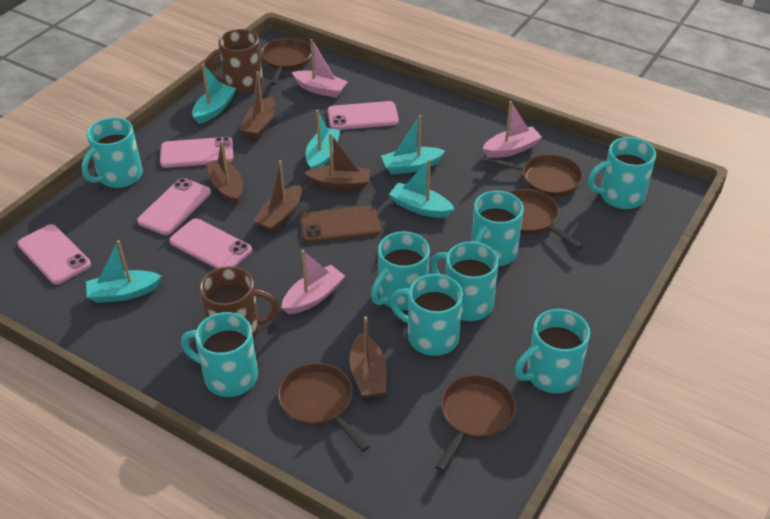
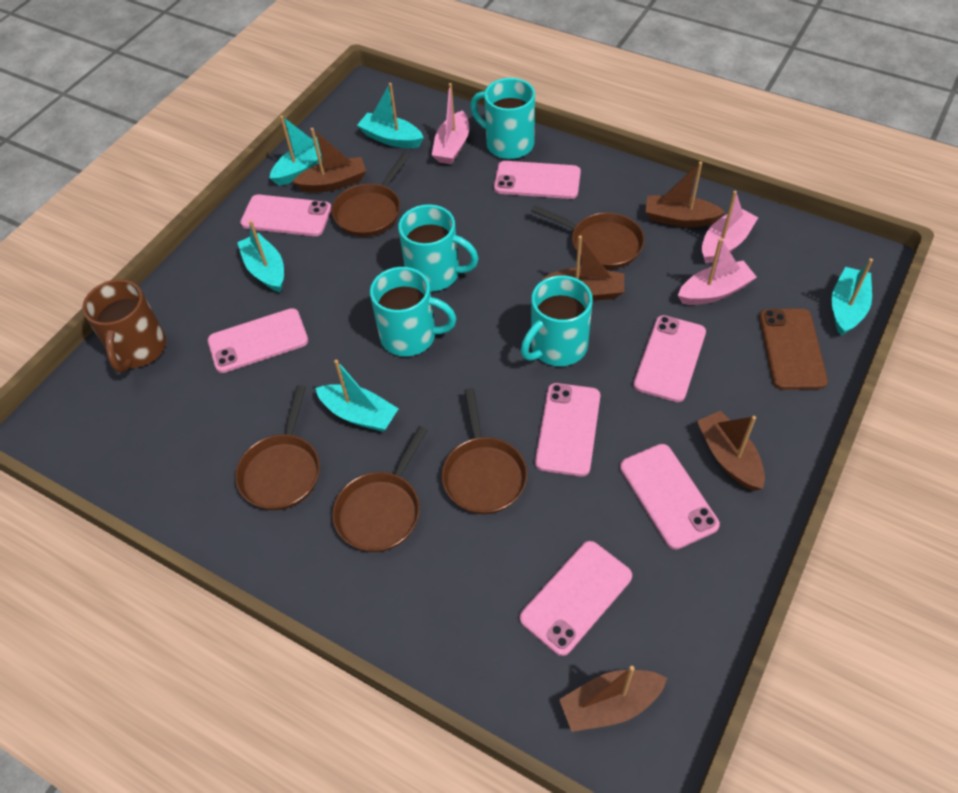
brown mug: 2 -> 1
pink phone: 5 -> 7
turquoise mug: 8 -> 4

